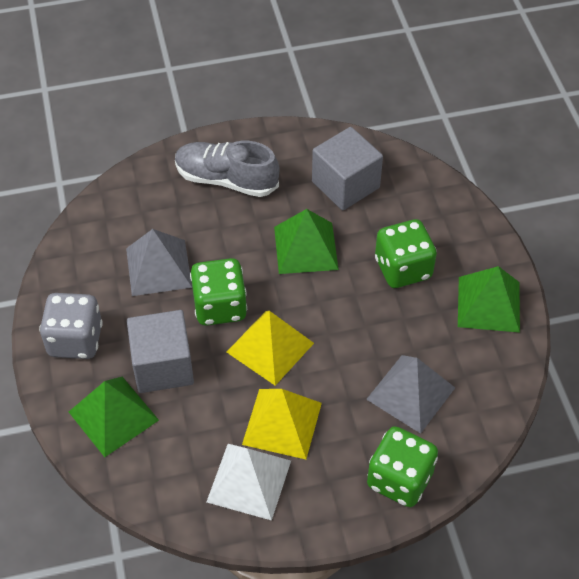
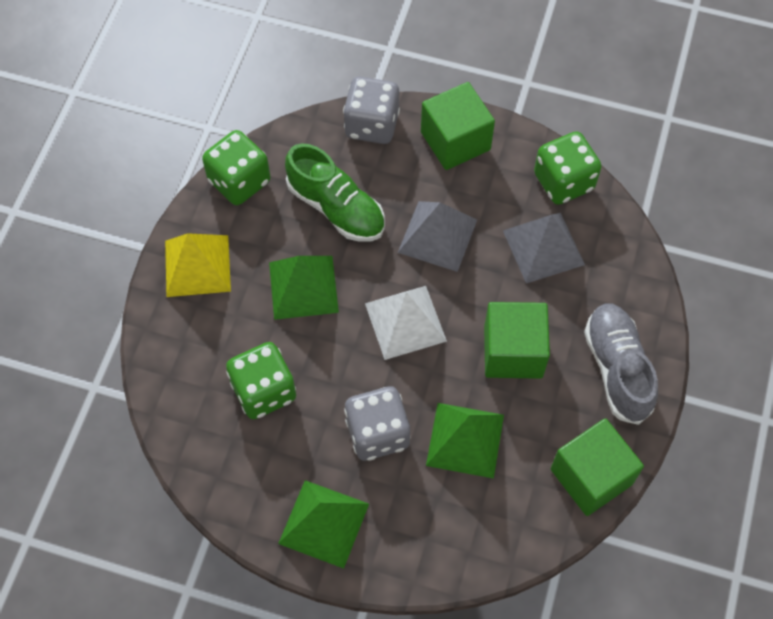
green cube: 0 -> 3
green shoe: 0 -> 1
grey cube: 2 -> 0
grey dice: 1 -> 2
yellow pyramid: 2 -> 1

